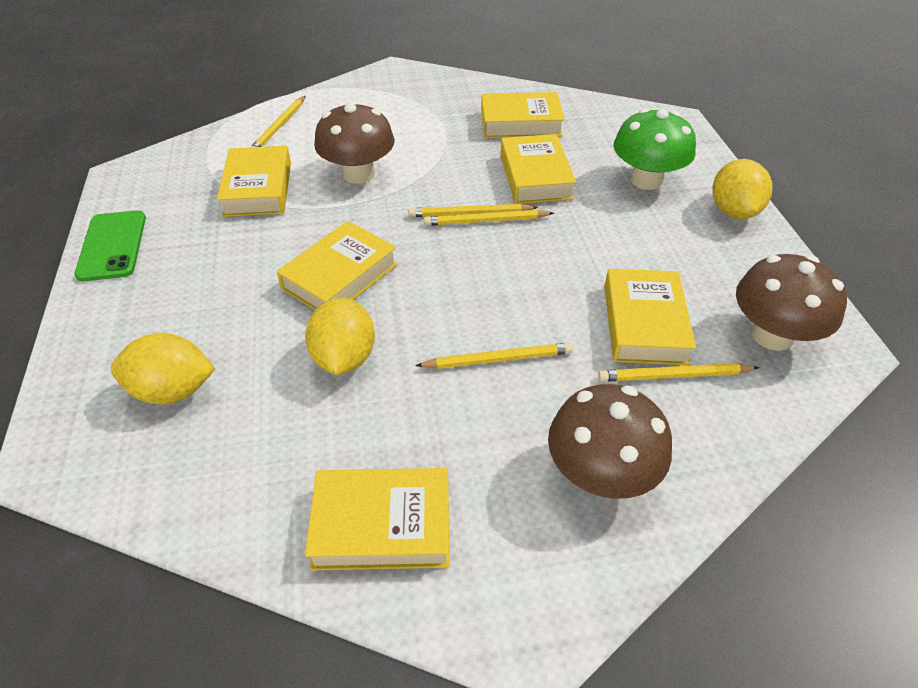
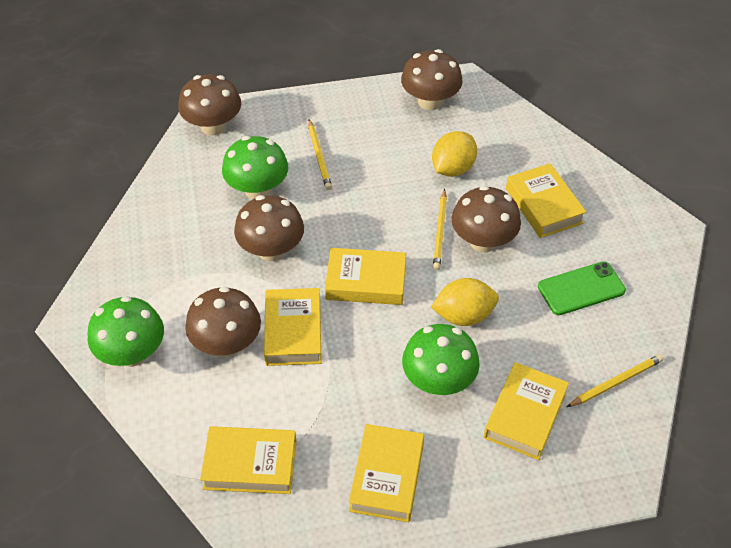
brown mushroom: 3 -> 5
green mushroom: 1 -> 3
yellow lemon: 3 -> 2
yellow pencil: 5 -> 3

